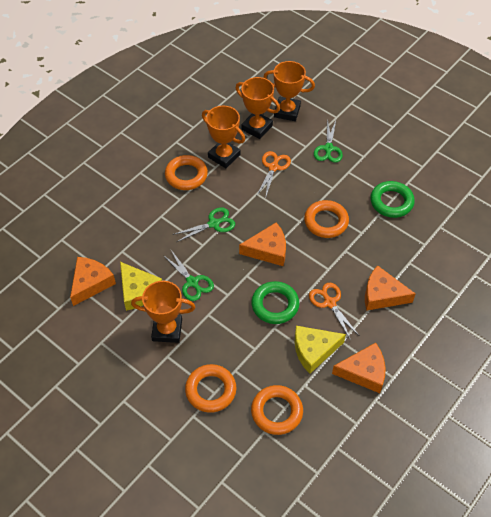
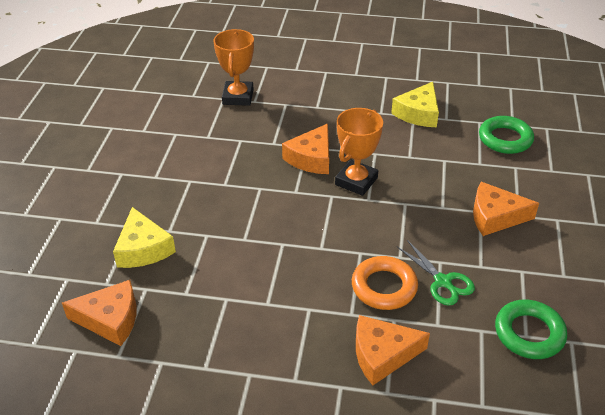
green scissors: 3 -> 1
orange ring: 4 -> 1
orange scissors: 2 -> 0
orange trophy: 4 -> 2

